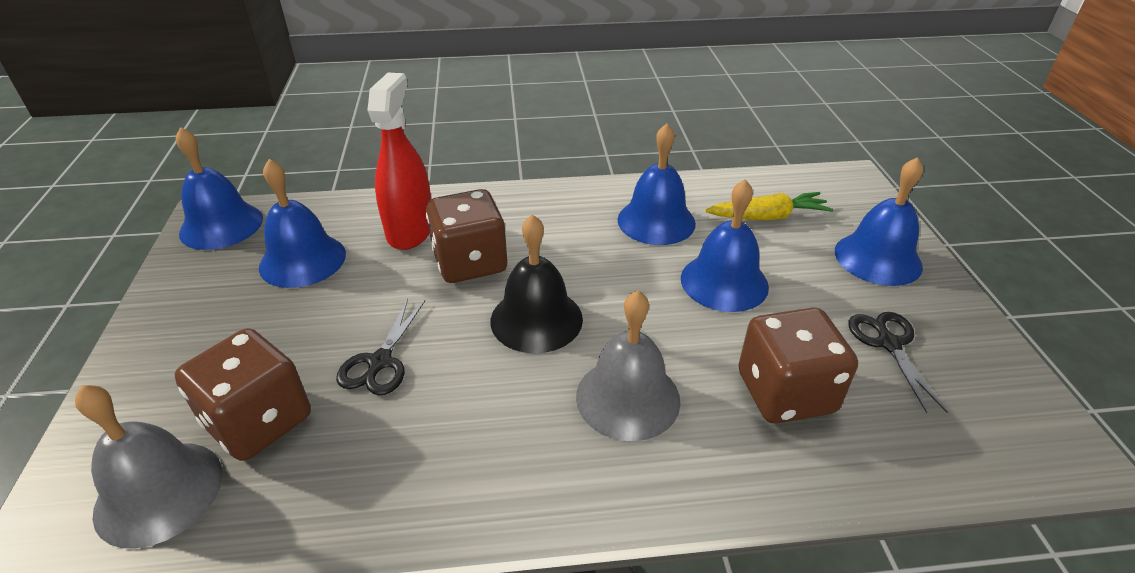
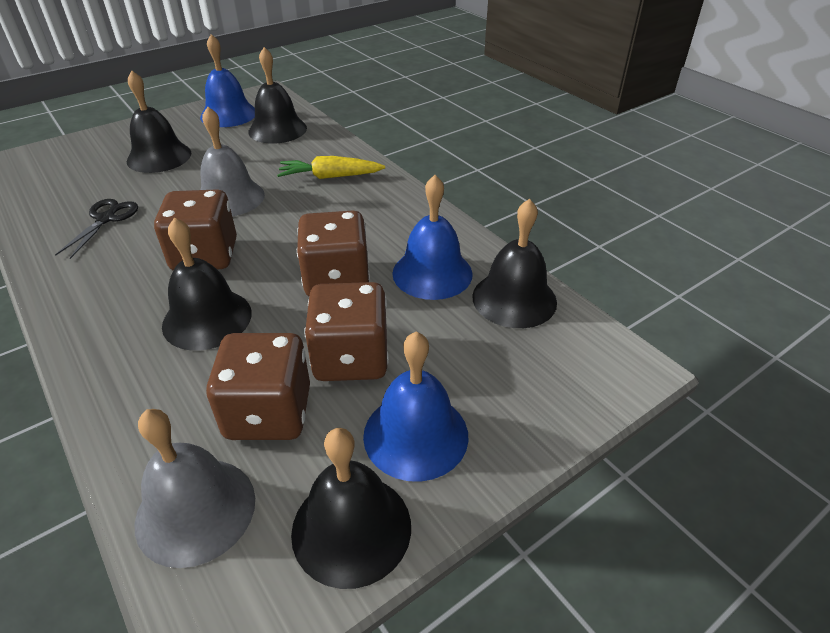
black bell: 1 -> 5
black scissors: 2 -> 1
blue bell: 5 -> 3
brown dice: 3 -> 4
red spray bottle: 1 -> 0

